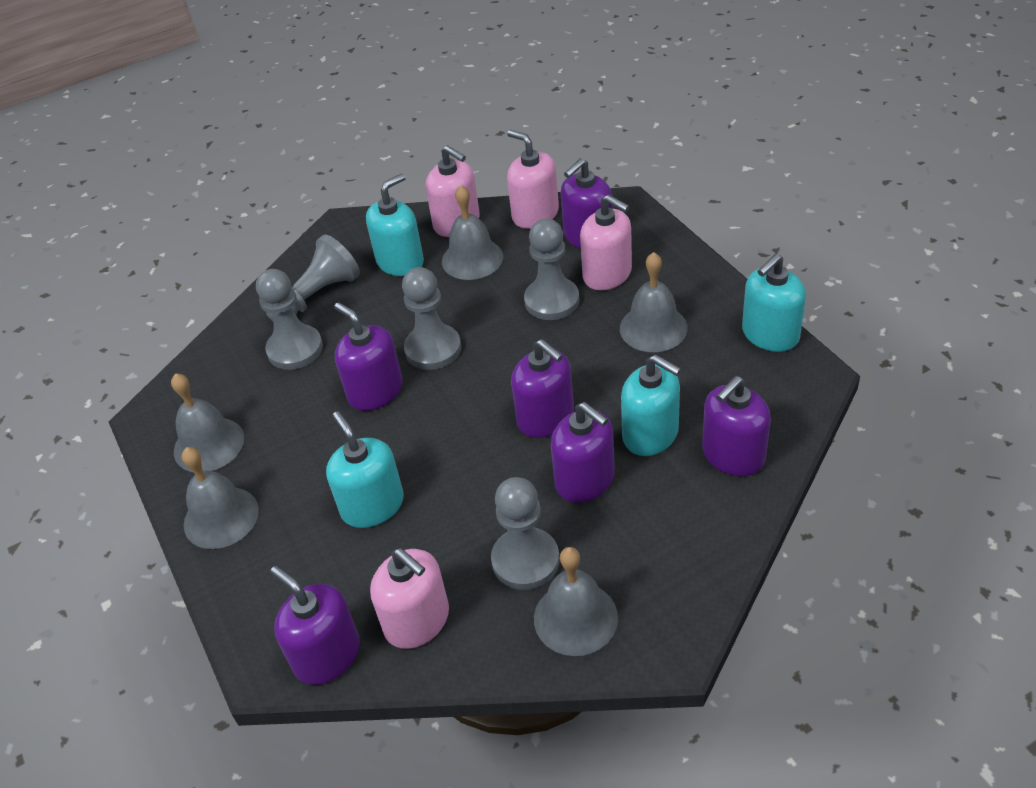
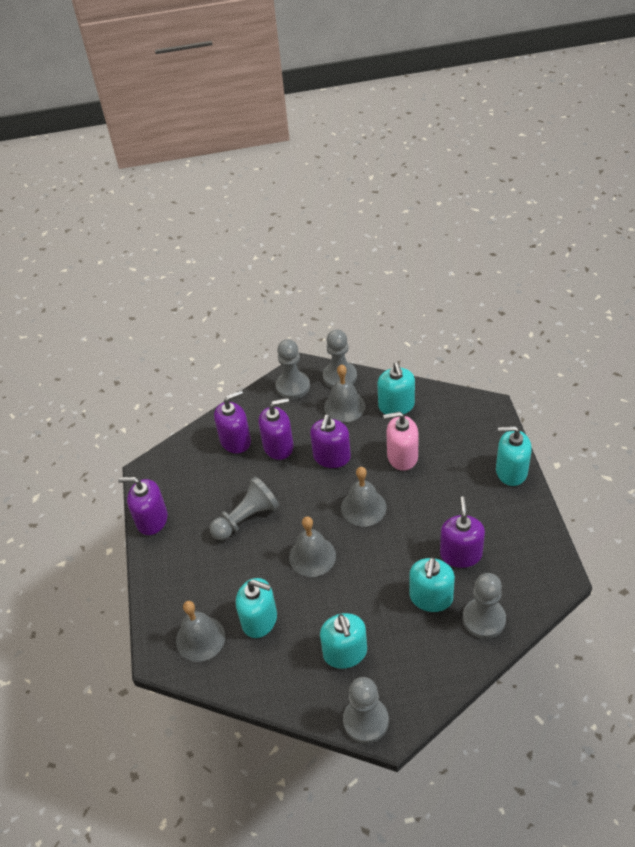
grey bell: 5 -> 4
pink soap dispenser: 4 -> 1
purple soap dispenser: 6 -> 5
turquoise soap dispenser: 4 -> 5

